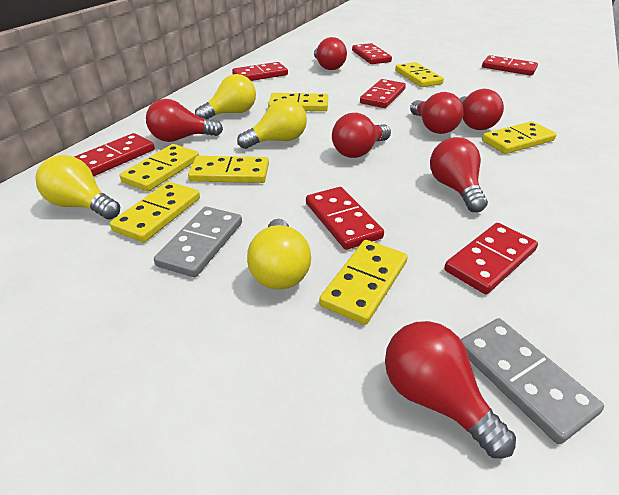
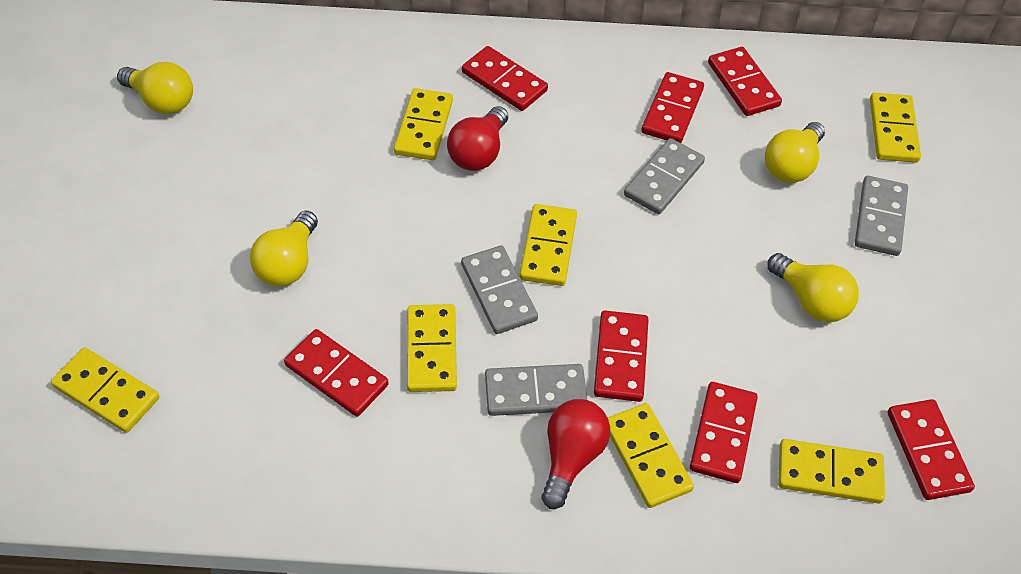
grey domino: 2 -> 4
red light bulb: 7 -> 2

